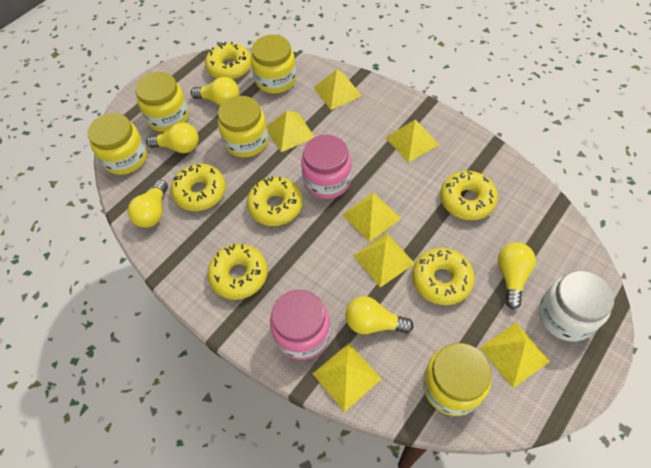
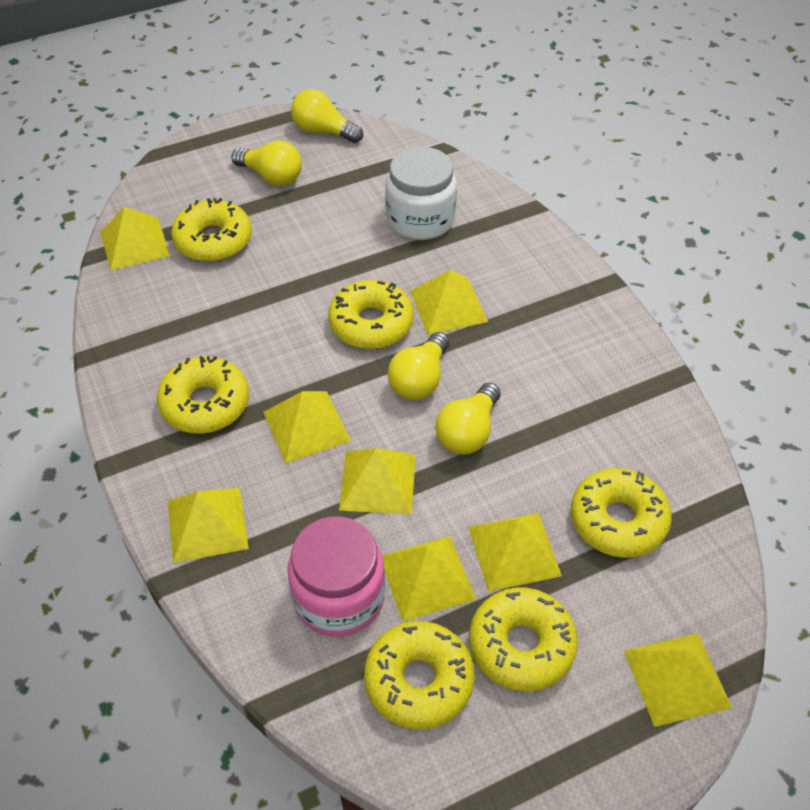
pink jar: 2 -> 1
yellow jar: 5 -> 0
yellow light bulb: 5 -> 4
yellow pyramid: 7 -> 8

